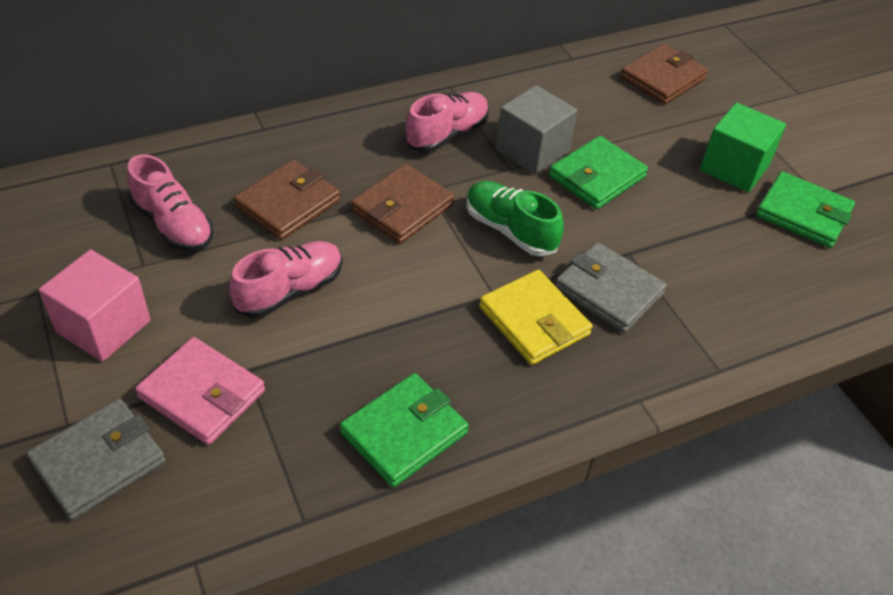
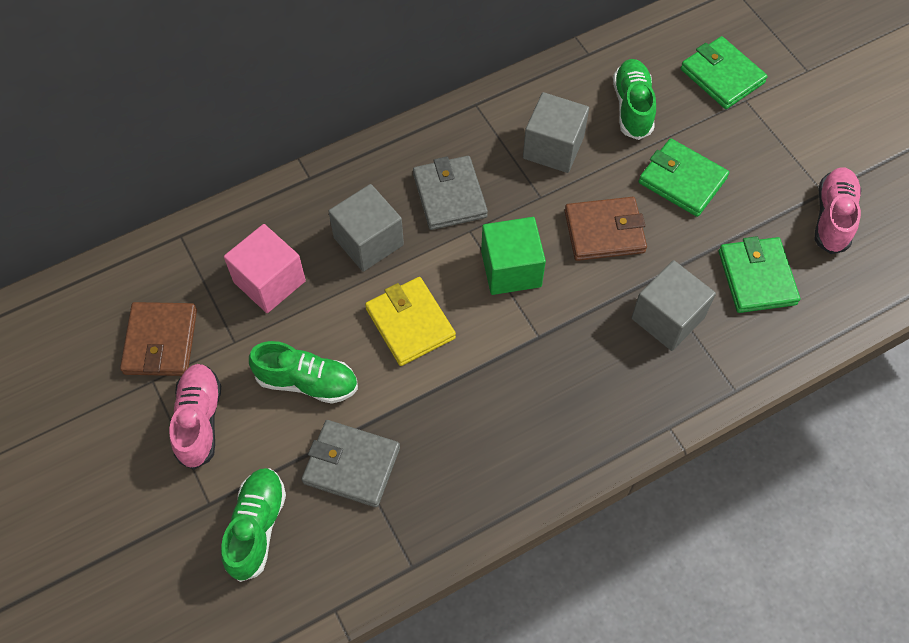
brown wallet: 3 -> 2
green shoe: 1 -> 3
grey cube: 1 -> 3
pink shoe: 3 -> 2
pink wallet: 1 -> 0

